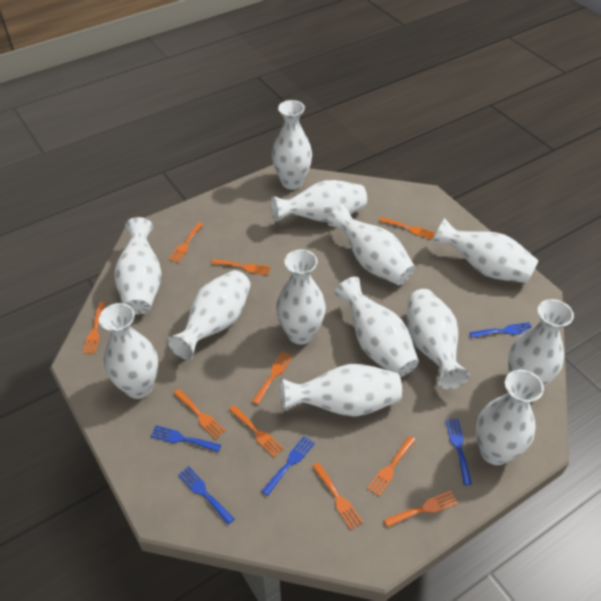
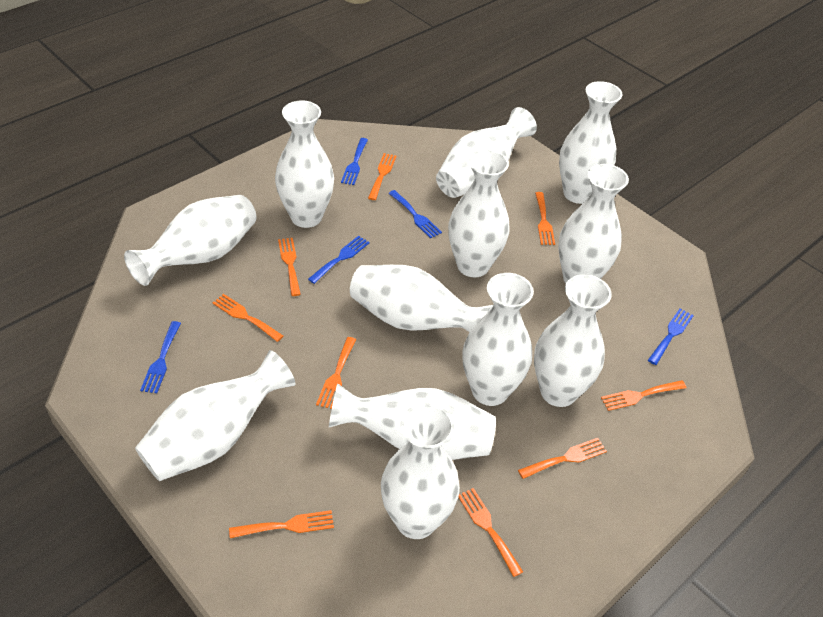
orange fork: 10 -> 9
white vase: 13 -> 12

